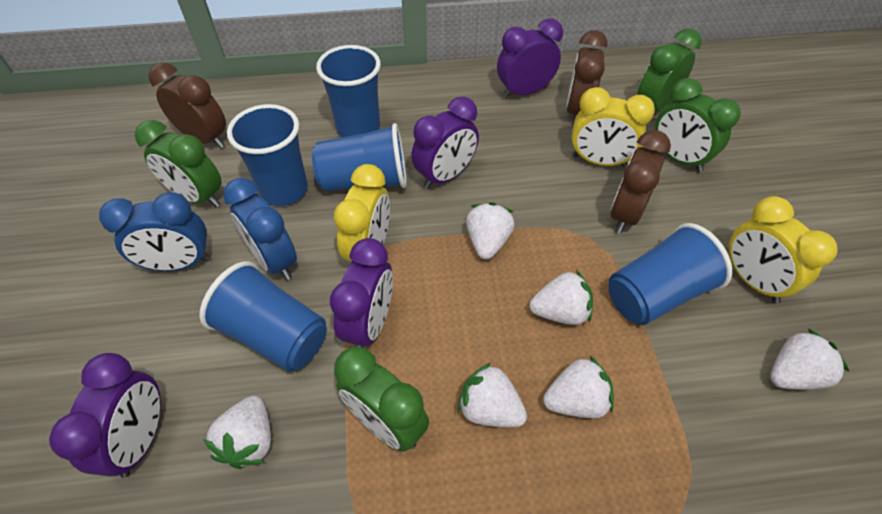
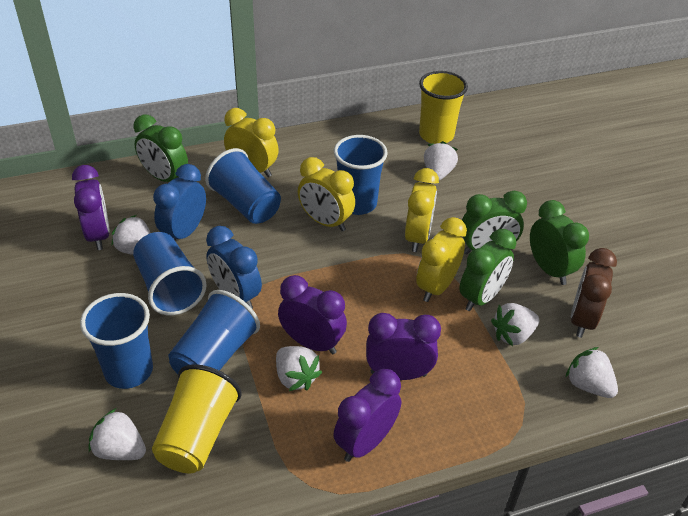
brown clock: 3 -> 1
yellow clock: 3 -> 4
yellow cup: 0 -> 2

